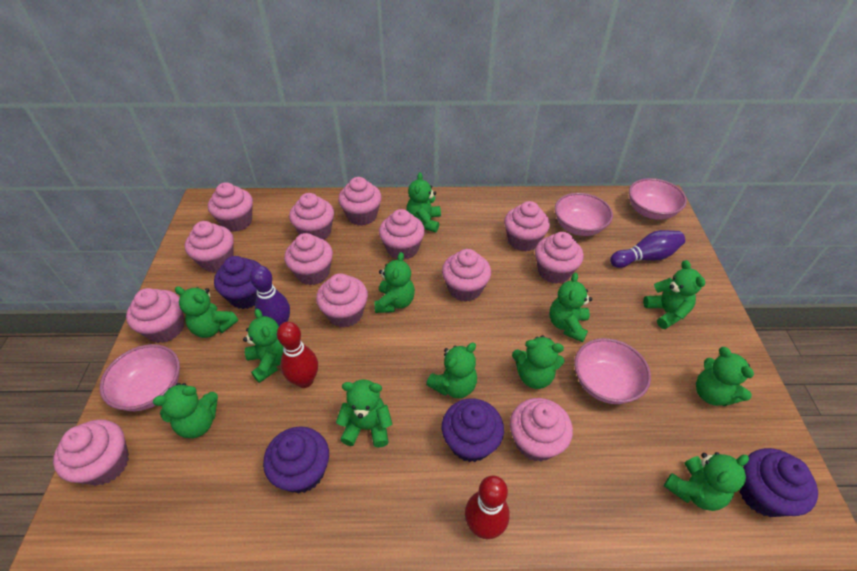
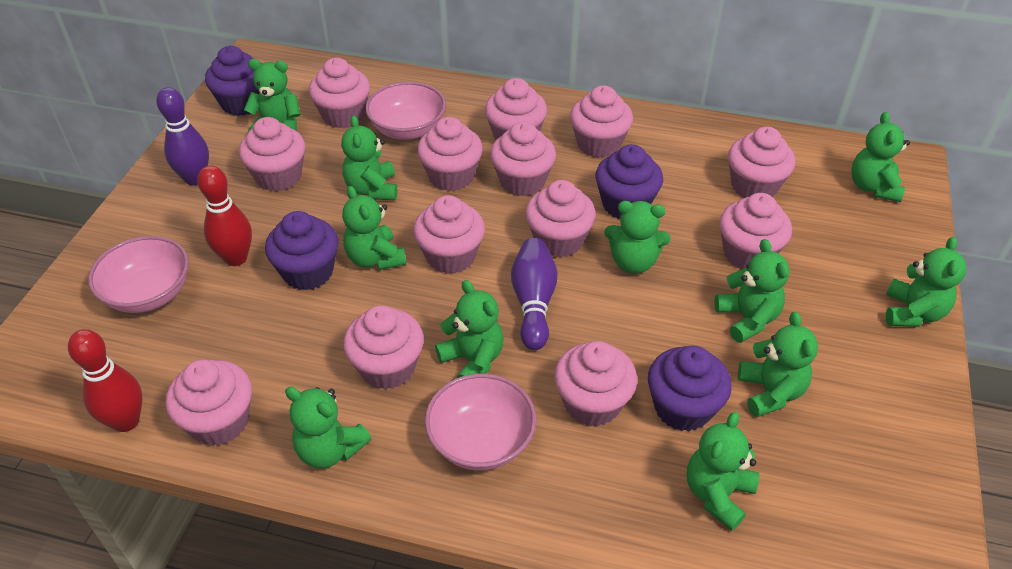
green teddy bear: 12 -> 11
pink bowl: 4 -> 3

